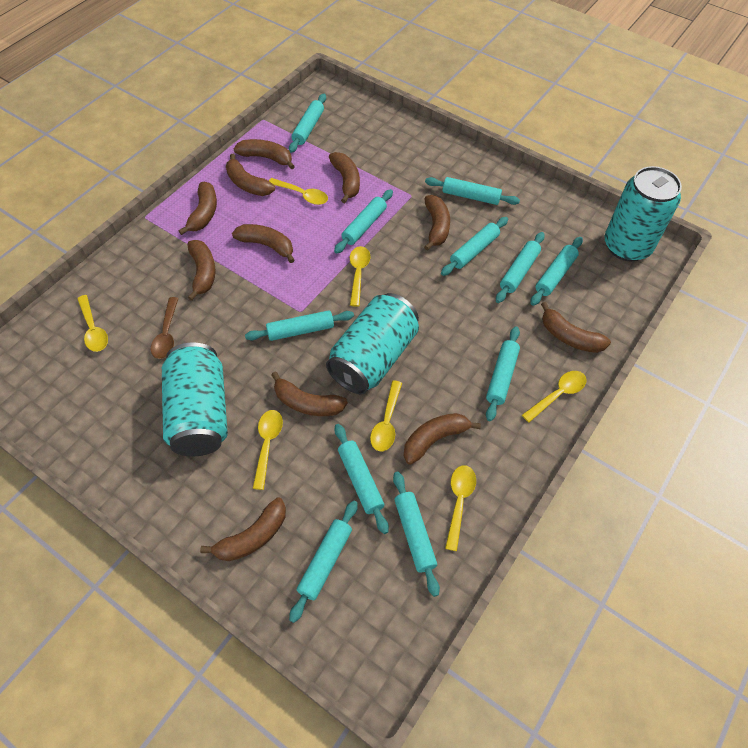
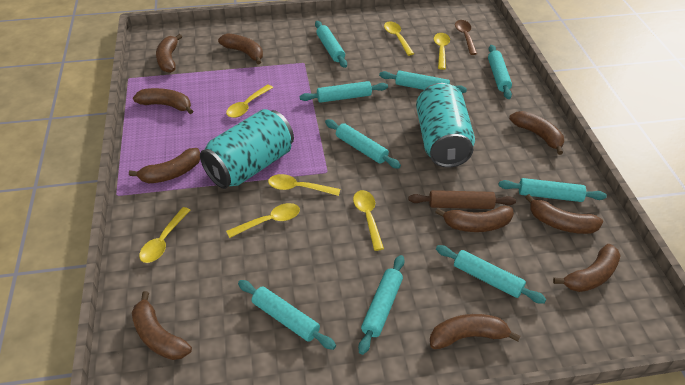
brown banana: 11 -> 10
brown rolling pin: 0 -> 1
turquoise can: 3 -> 2
turquoise rolling pin: 11 -> 9

